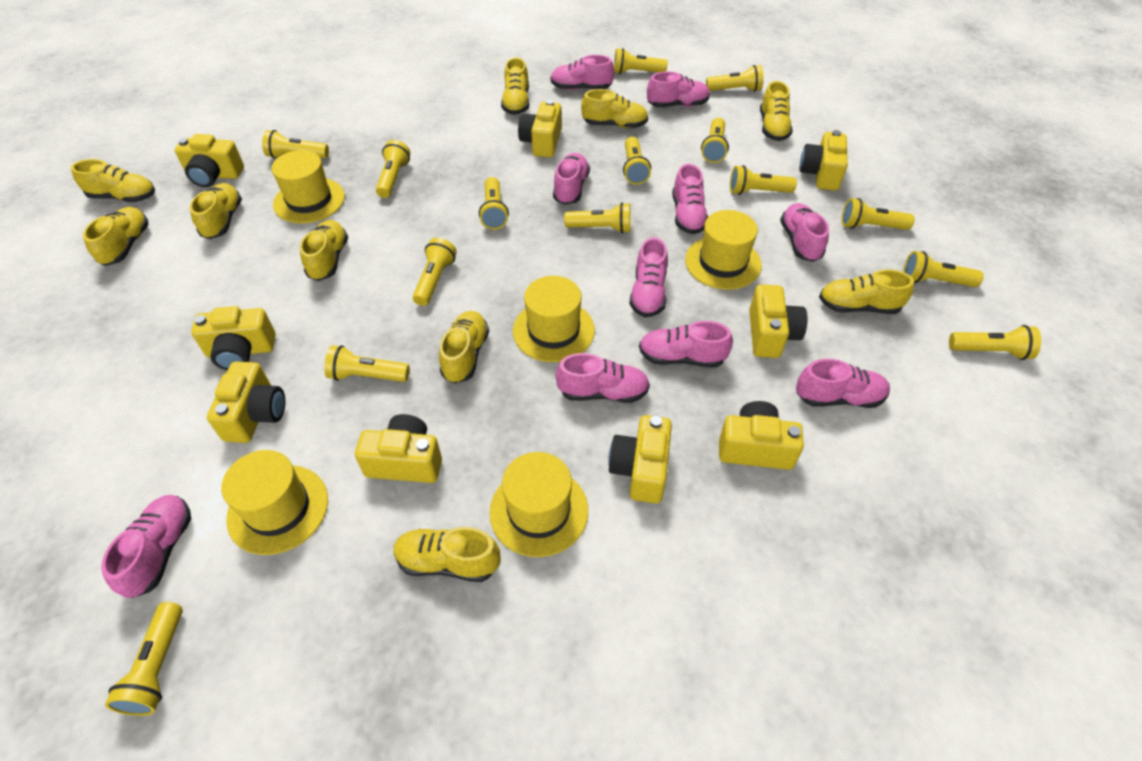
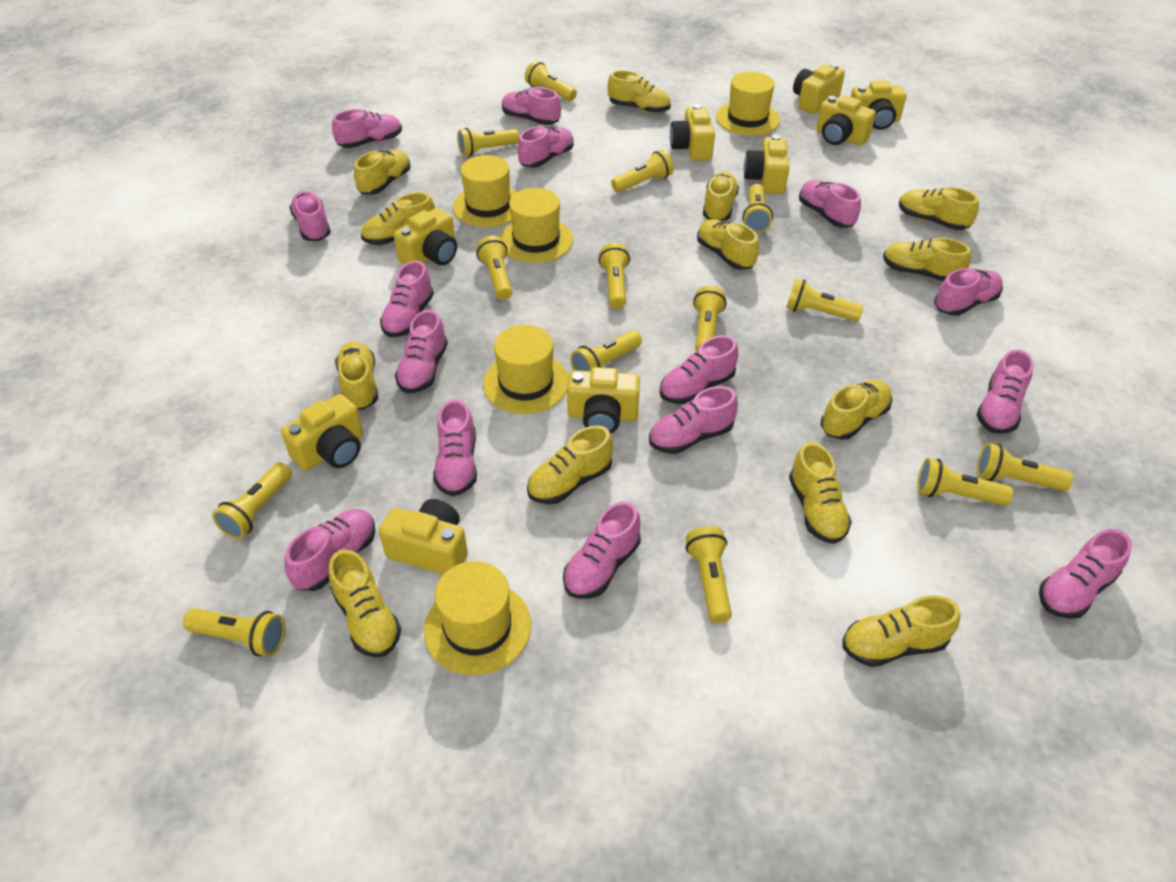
pink shoe: 10 -> 15
yellow flashlight: 15 -> 14
yellow shoe: 10 -> 13

